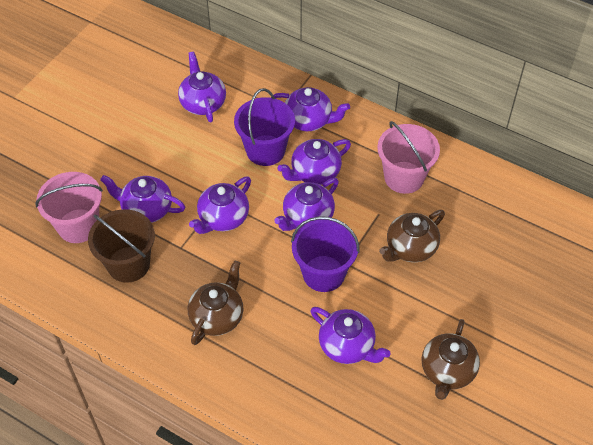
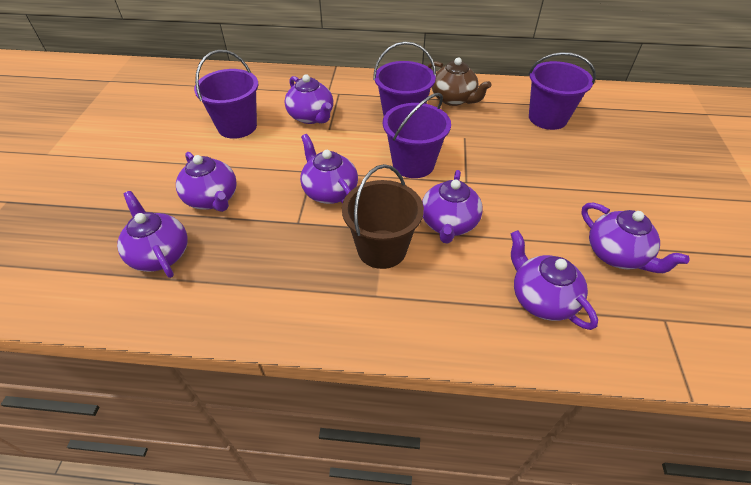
brown teapot: 3 -> 1
pink bucket: 2 -> 0
purple bucket: 2 -> 4

